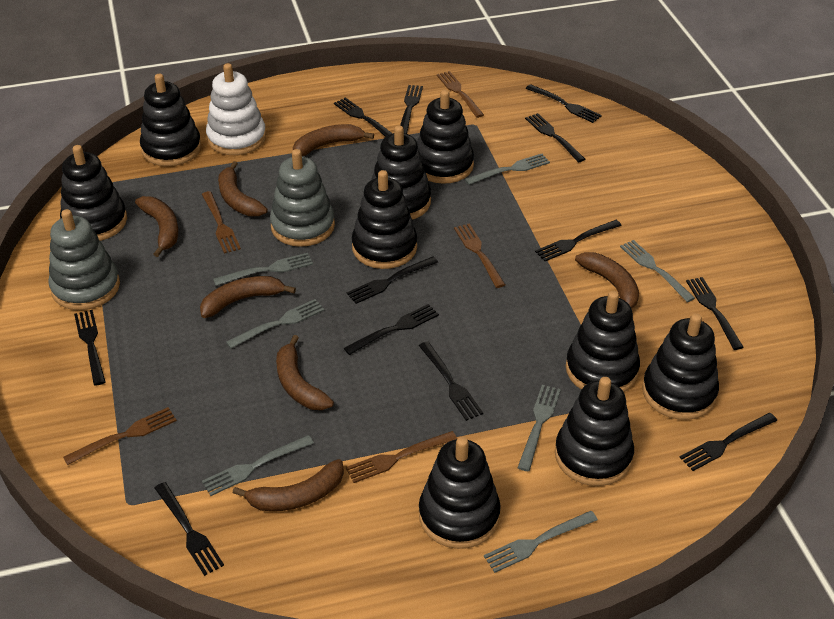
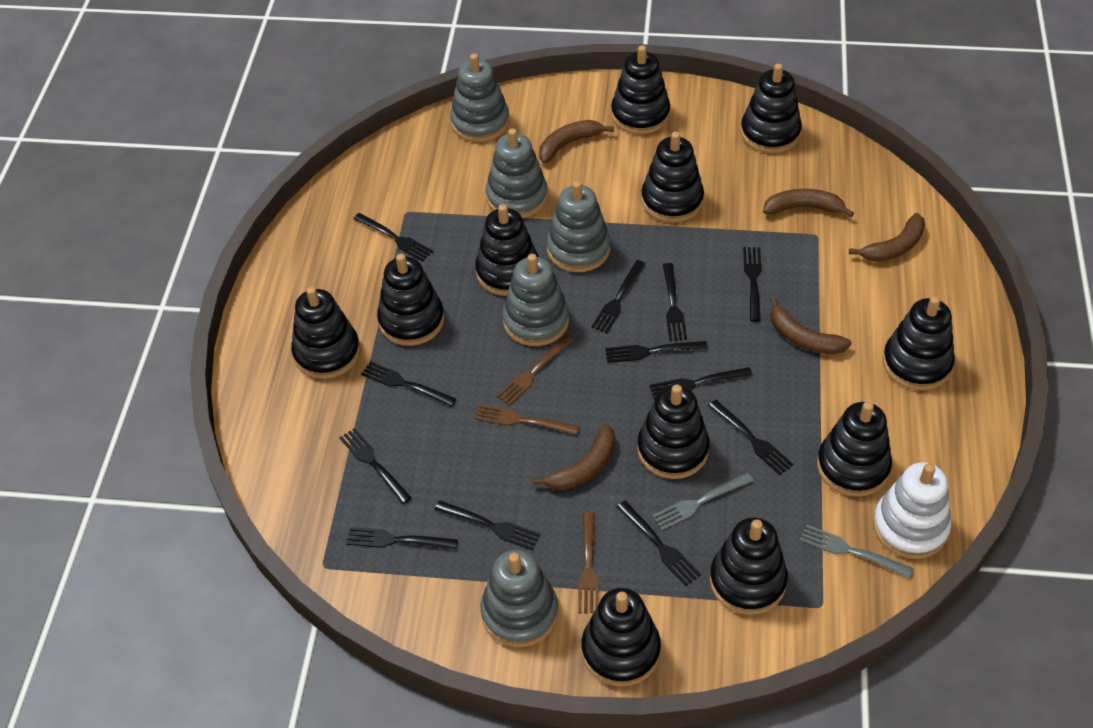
black stacking toy: 9 -> 11
brown banana: 7 -> 5
brown fork: 5 -> 3
grey fork: 7 -> 2
grey stacking toy: 2 -> 5

